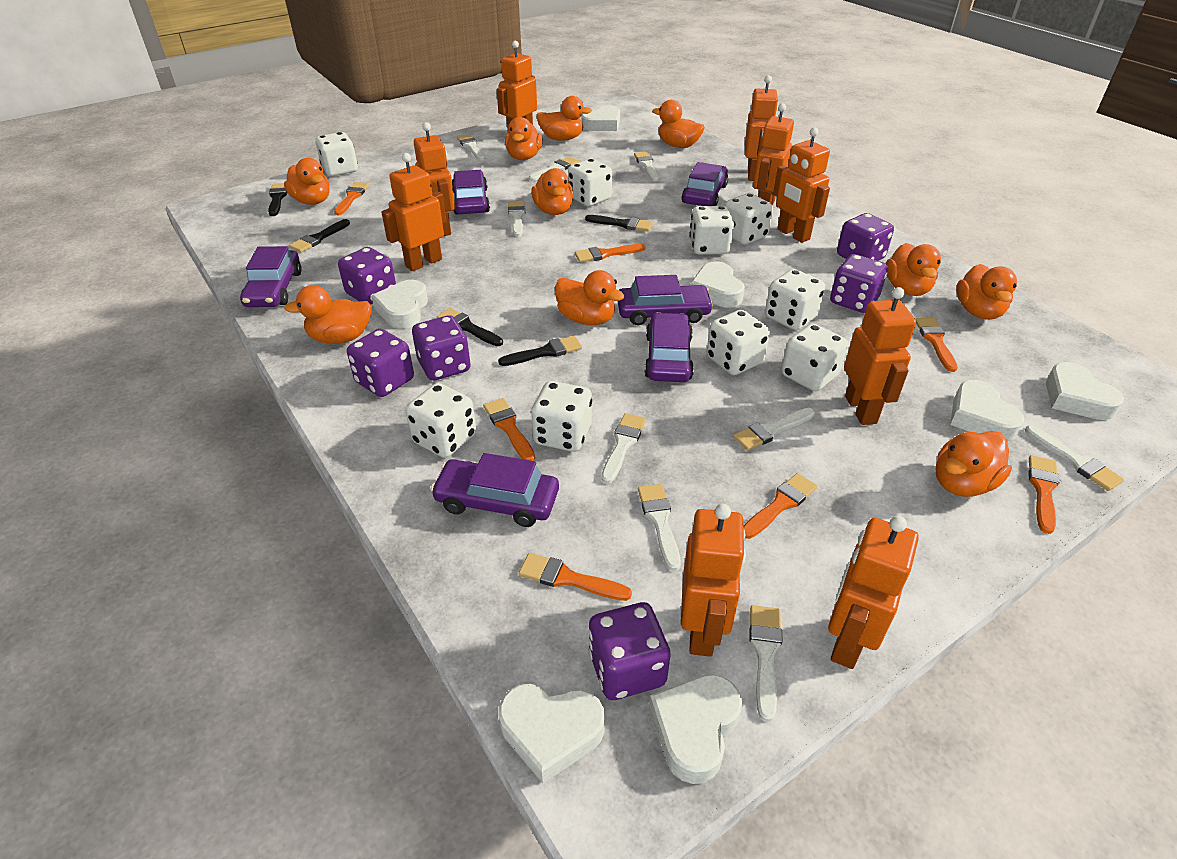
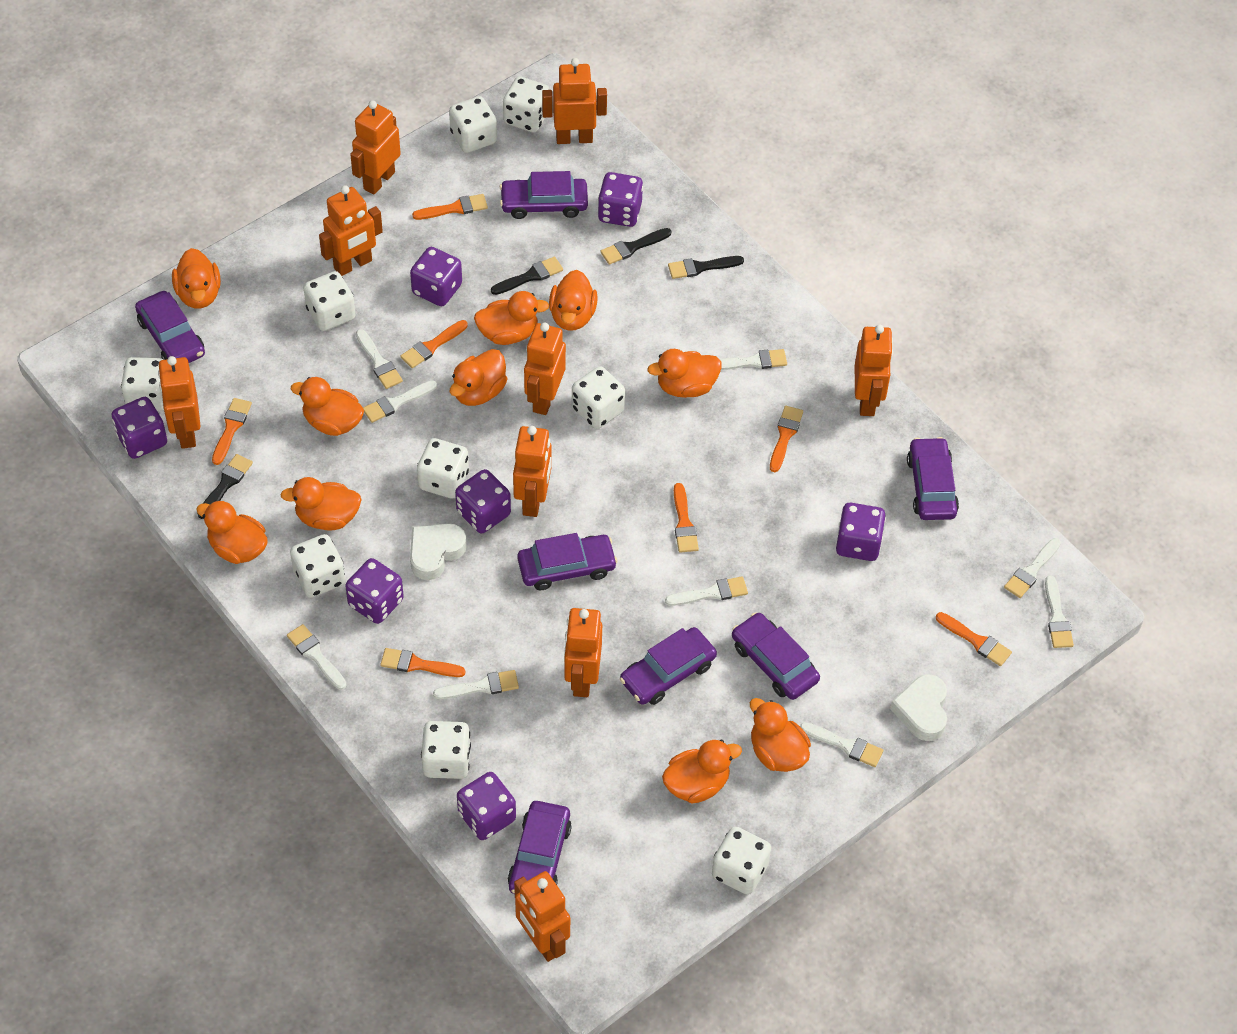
black brush: 5 -> 4
purple car: 6 -> 7
purple dice: 6 -> 7
white heart: 7 -> 2

